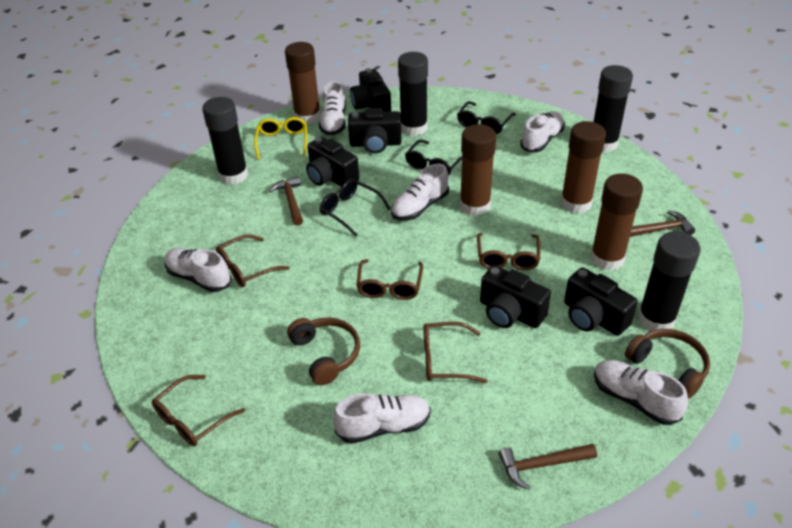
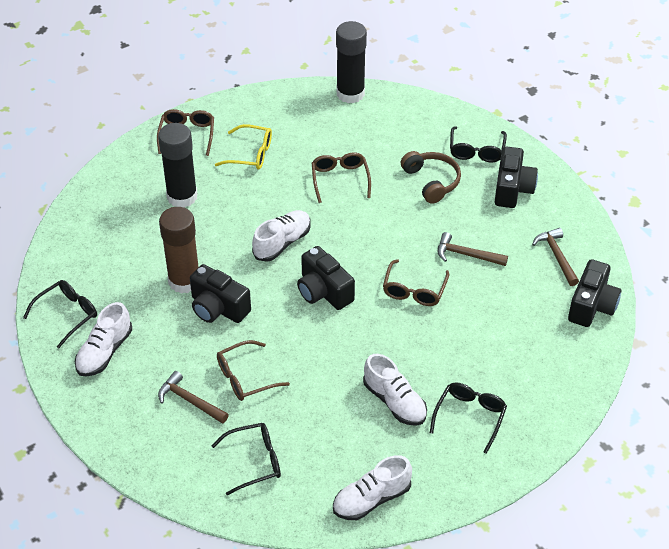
black camera: 5 -> 4
black glasses: 3 -> 4
black glue stick: 4 -> 2
brown glasses: 5 -> 4
brown glue stick: 4 -> 1
brown headphones: 2 -> 1
white shoe: 6 -> 4

